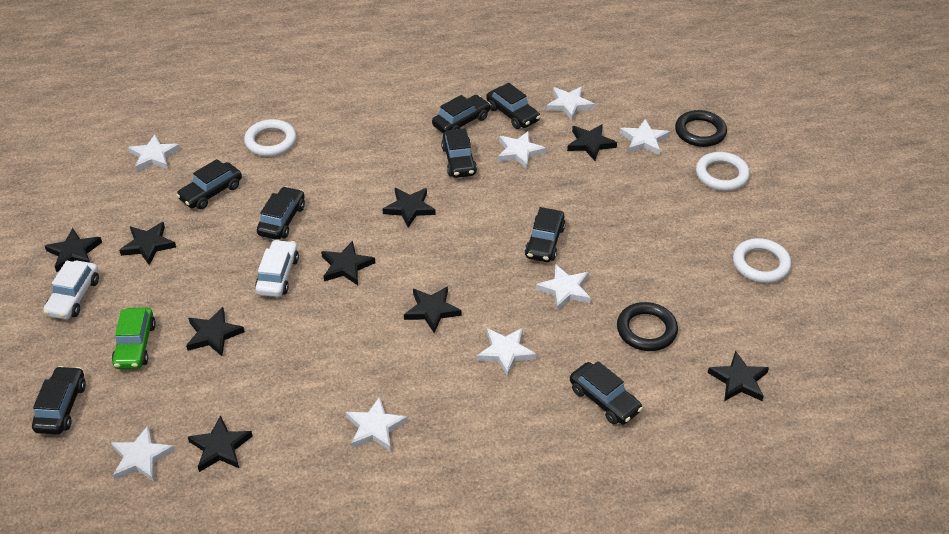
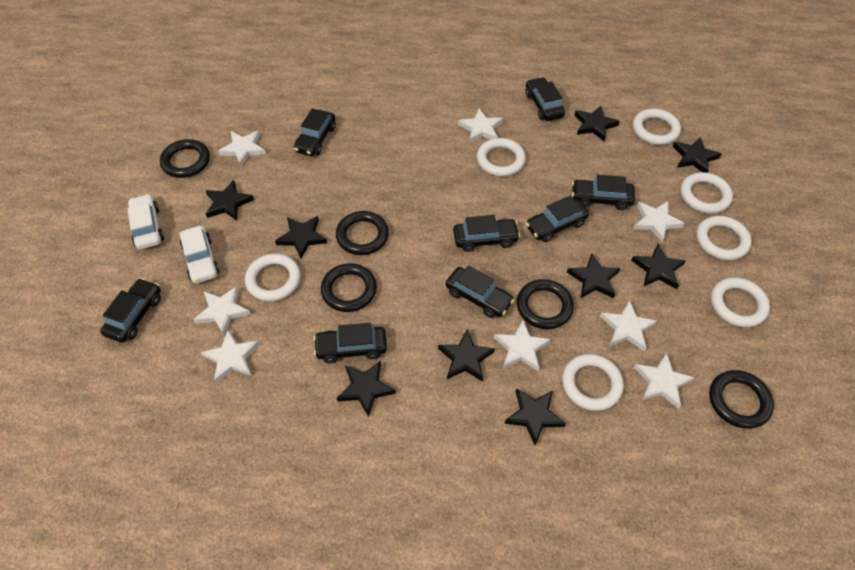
black ring: 2 -> 5
green car: 1 -> 0
white ring: 3 -> 7

